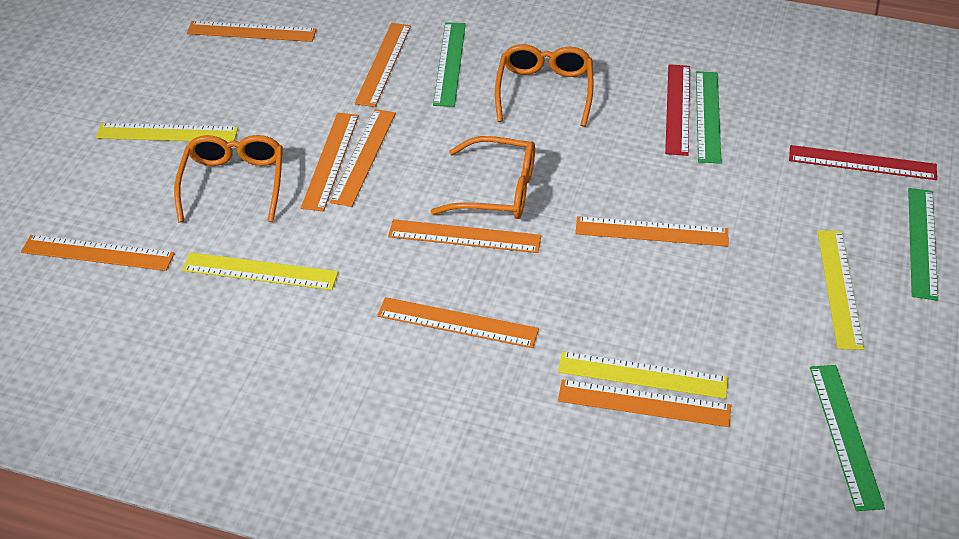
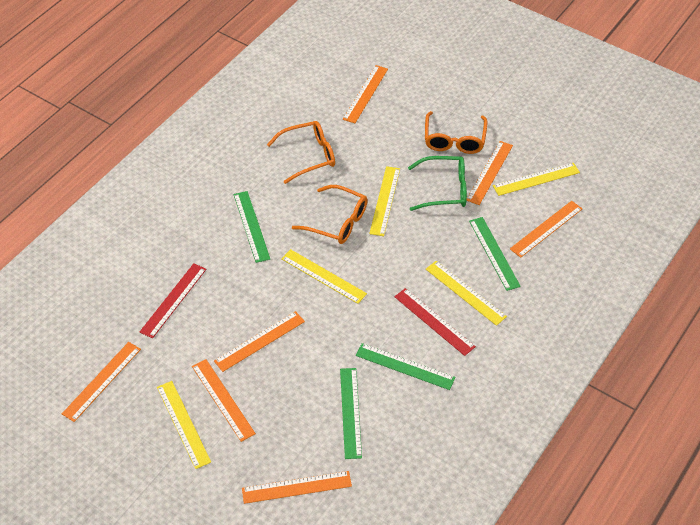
green glasses: 0 -> 1
orange ruler: 9 -> 7
yellow ruler: 4 -> 5

